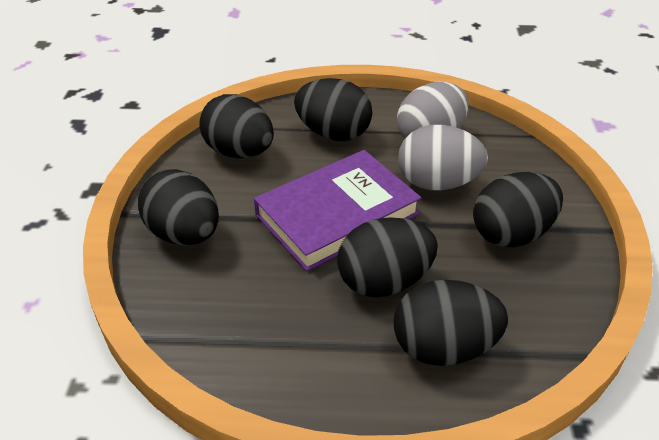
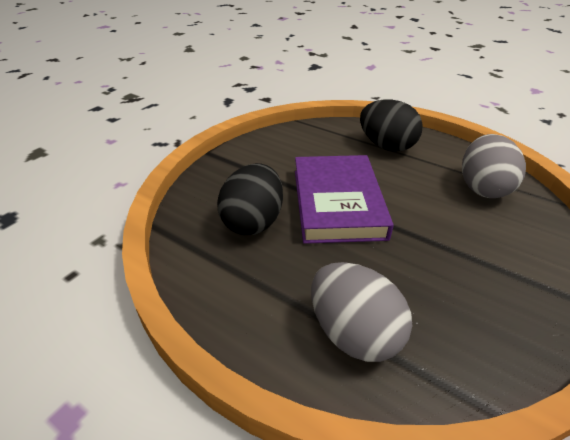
black egg: 6 -> 2

